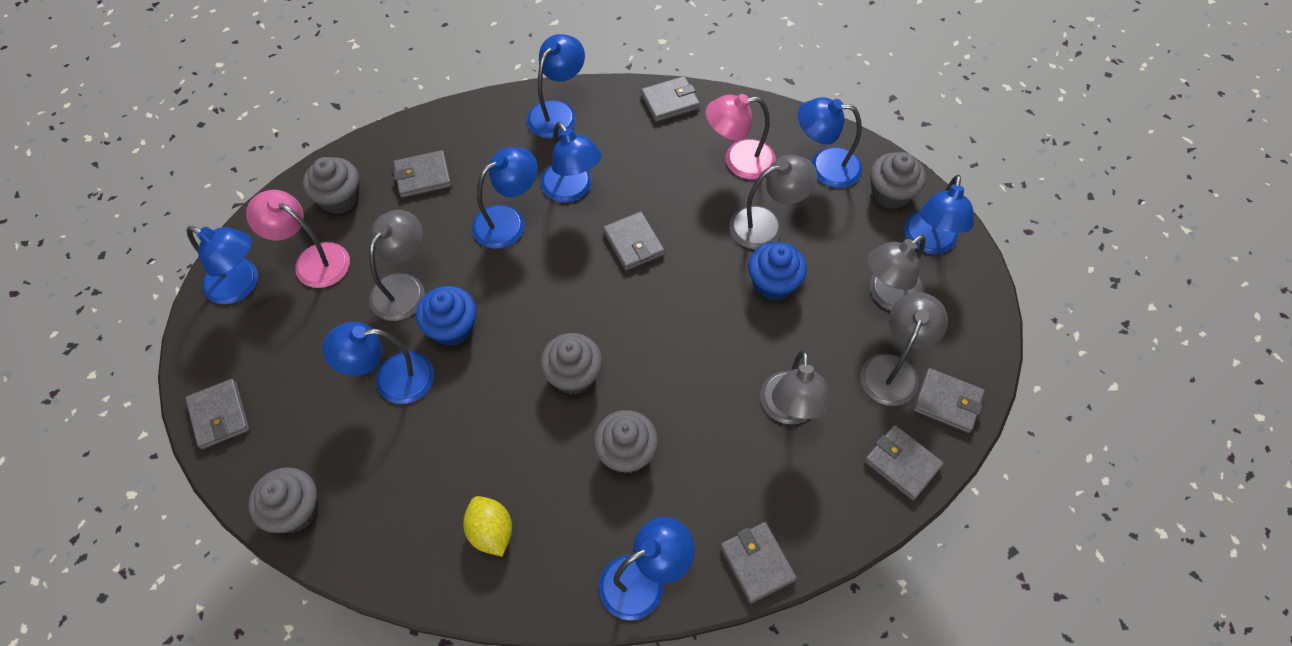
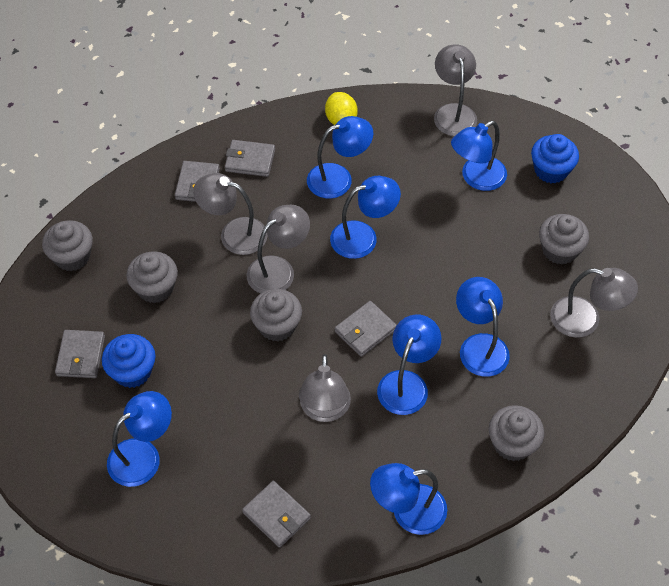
blue lamp: 8 -> 7
grey wallet: 7 -> 5
pink lamp: 2 -> 0

